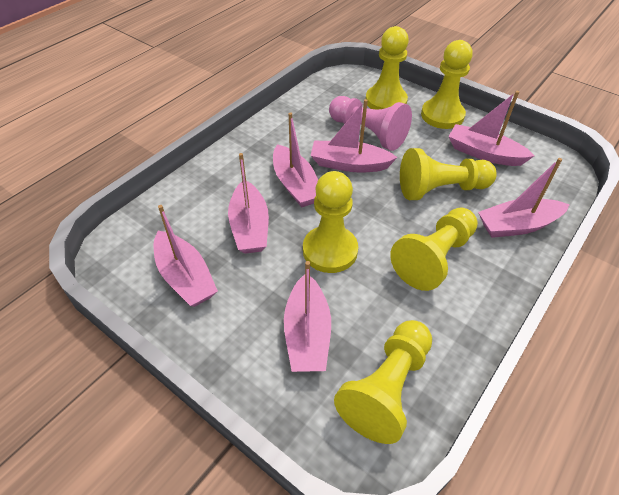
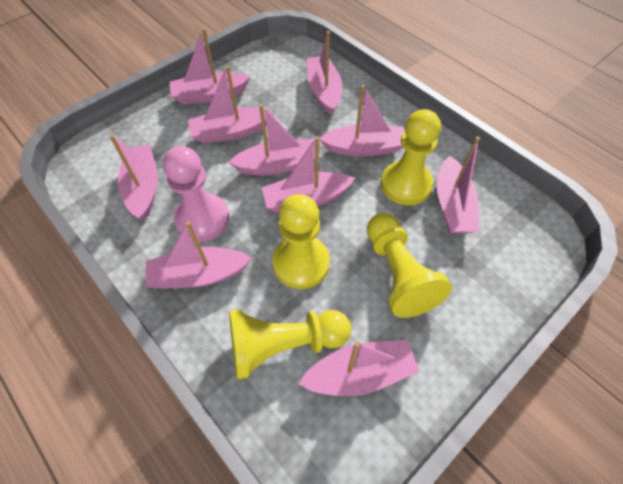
pink boat: 7 -> 10
yellow pawn: 6 -> 4

